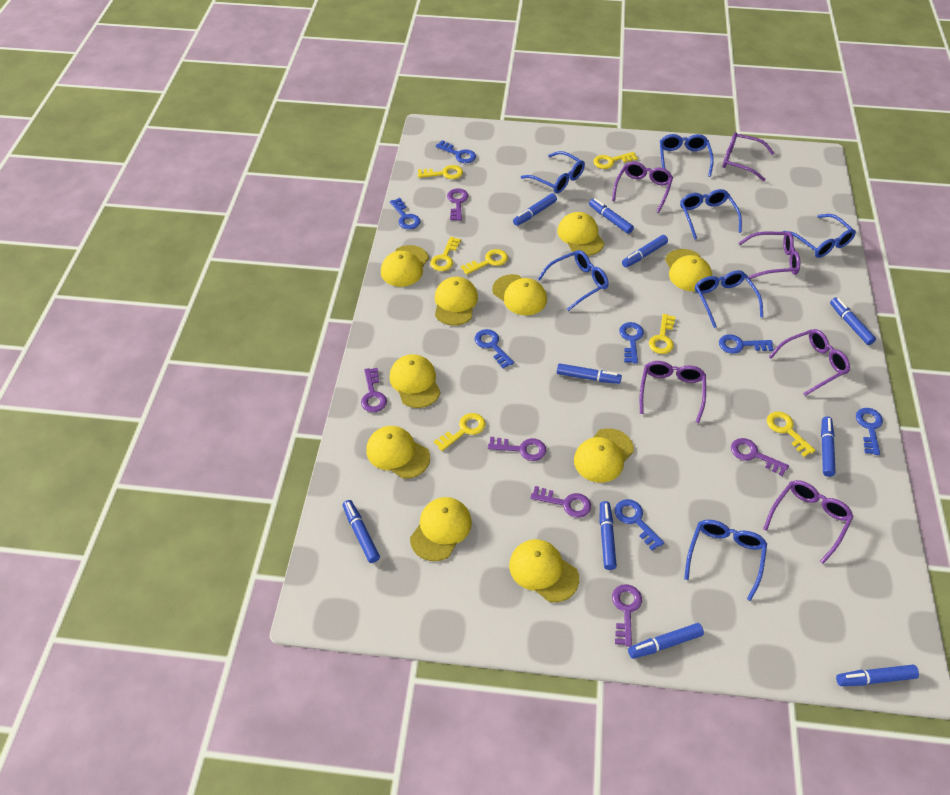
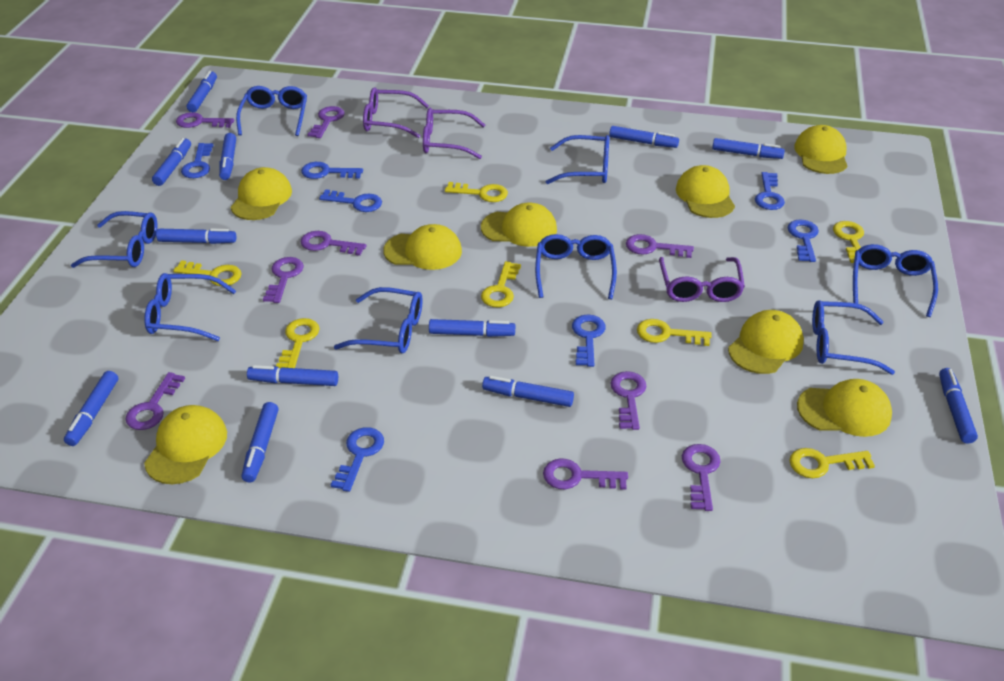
blue glasses: 7 -> 8
blue marker: 10 -> 12
purple glasses: 6 -> 3
purple key: 6 -> 9
yellow cap: 10 -> 8

